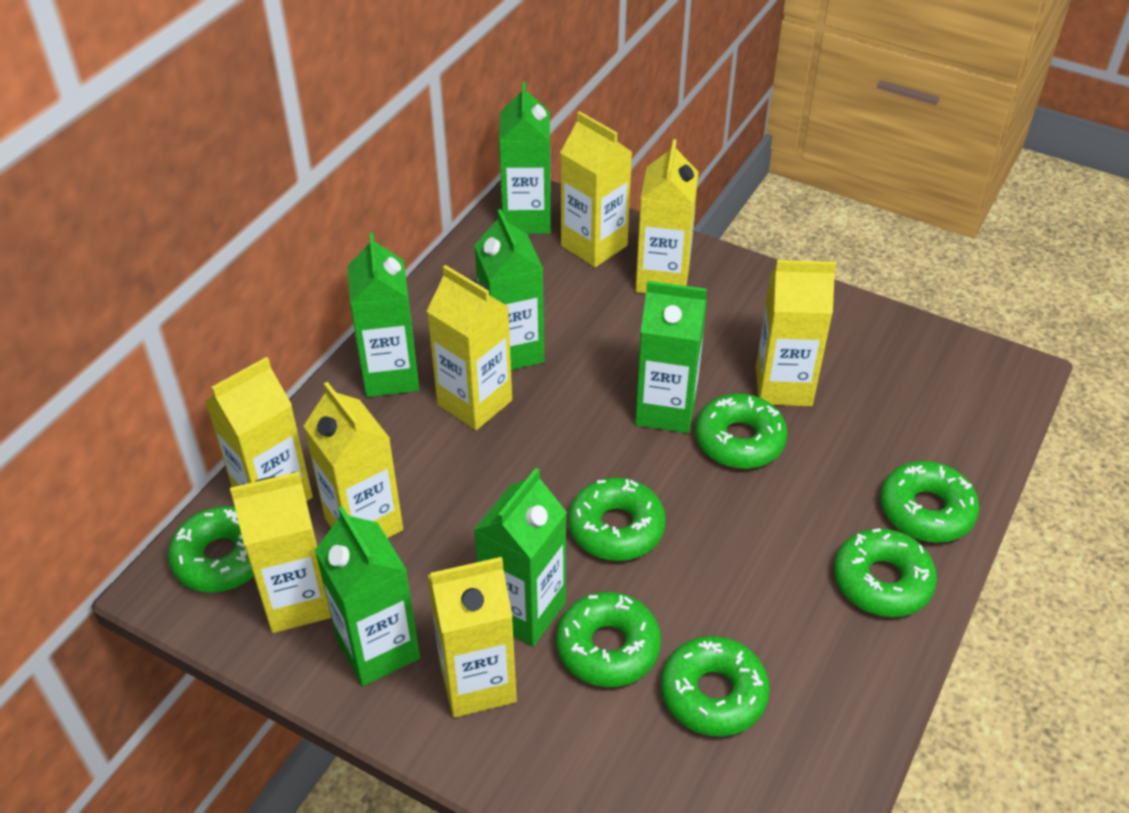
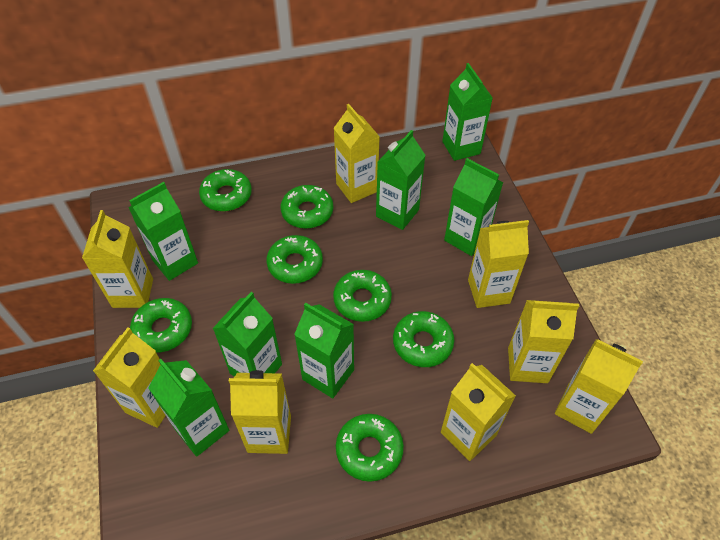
green carton: 6 -> 7

